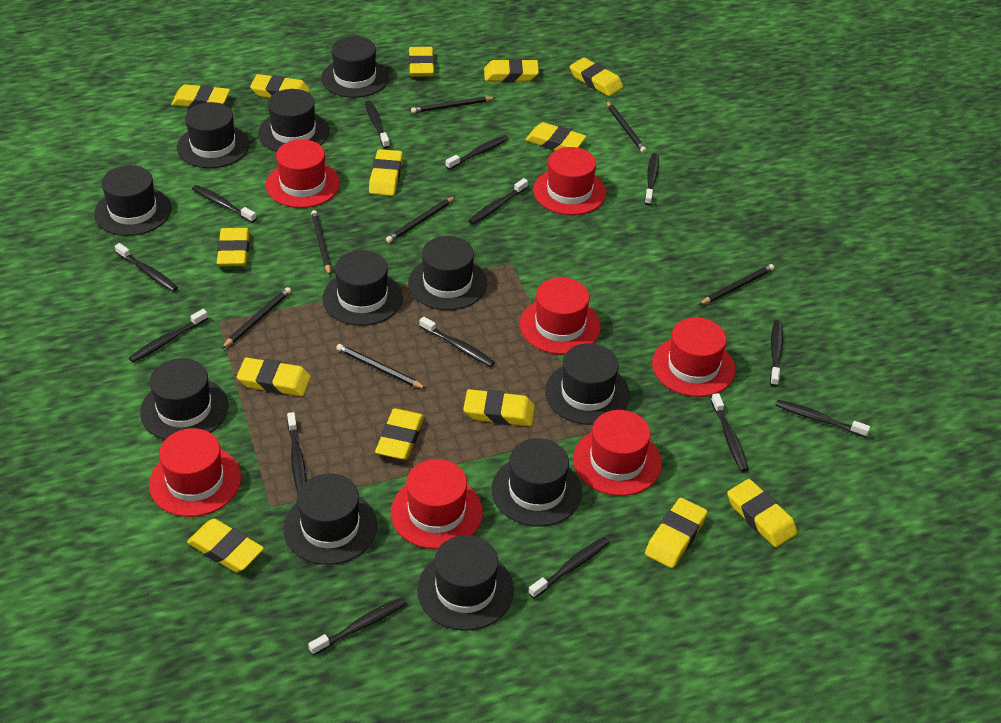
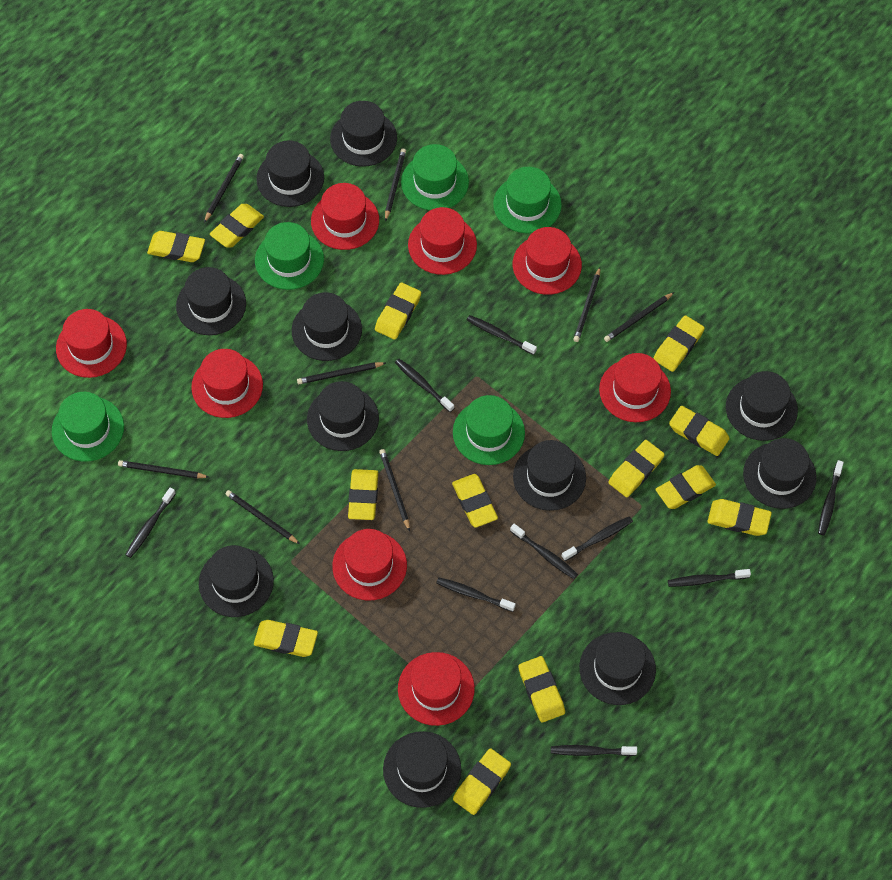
black pencil: 7 -> 8
black toothbrush: 14 -> 9
green hat: 0 -> 5
red hat: 7 -> 8
yellow eraser: 14 -> 13

